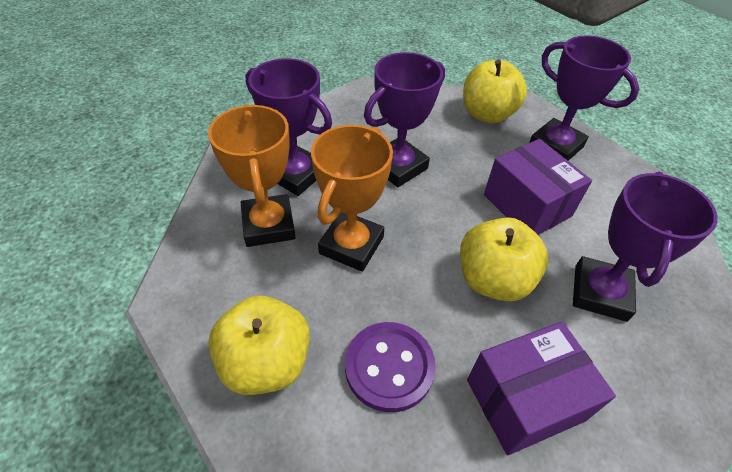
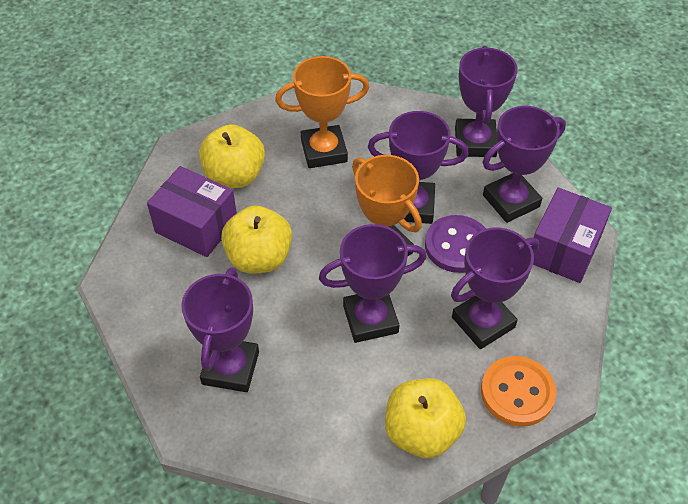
orange button: 0 -> 1
purple trophy: 4 -> 6

